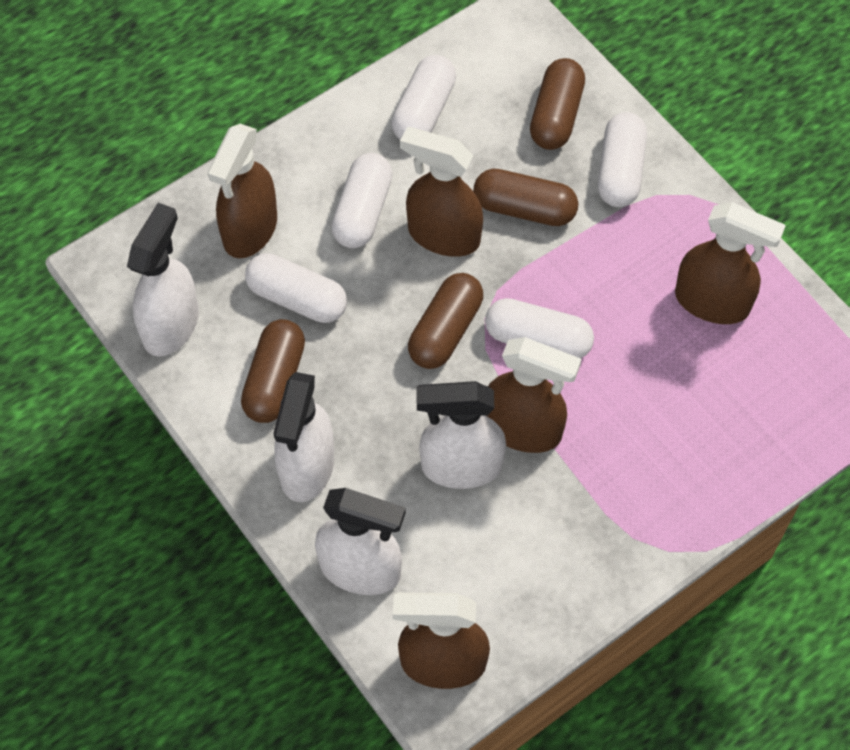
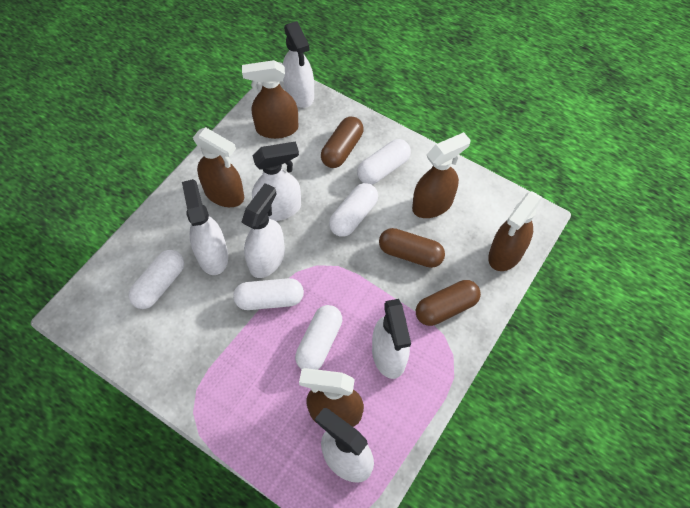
brown capsule: 4 -> 3
white spray bottle: 4 -> 6

